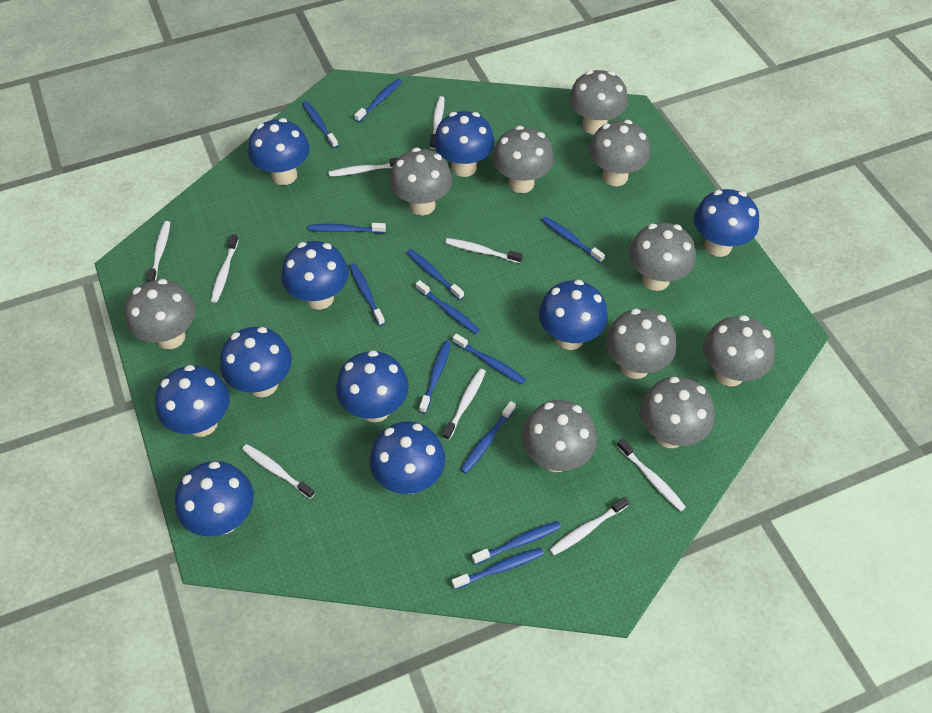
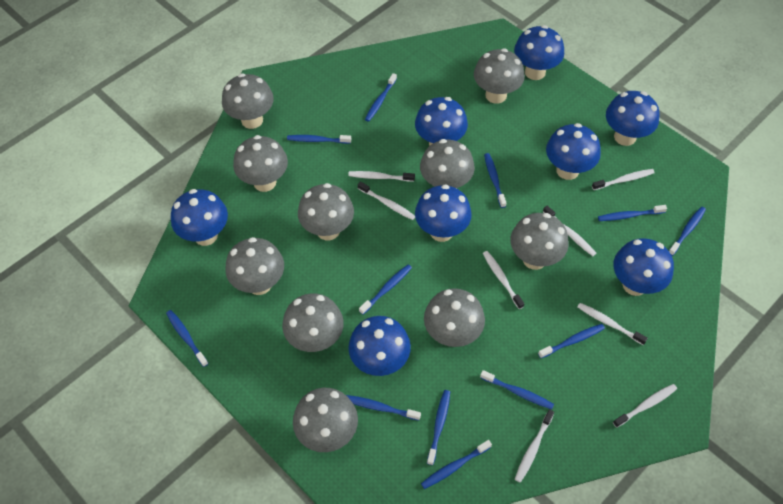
blue mushroom: 10 -> 8
white toothbrush: 9 -> 8

